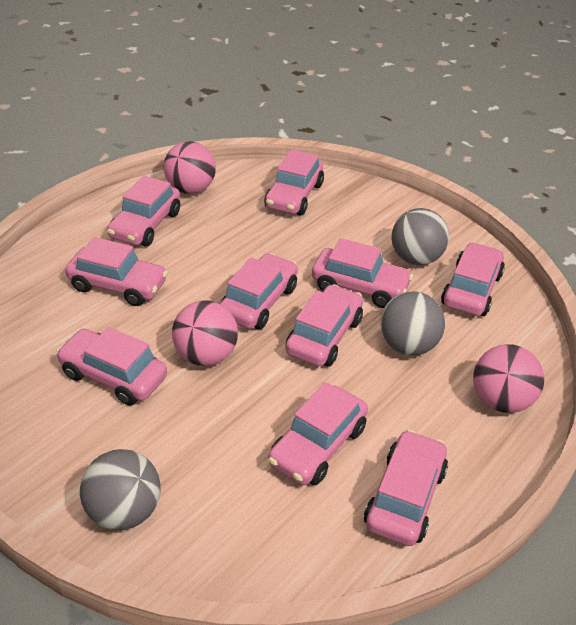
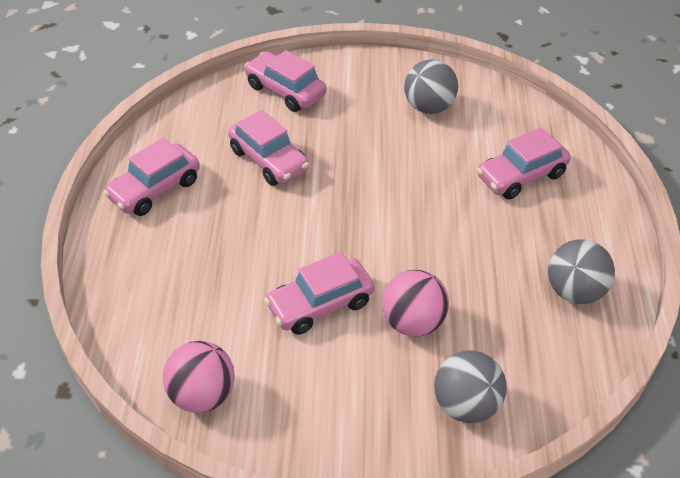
pink ball: 3 -> 2
pink car: 10 -> 5

